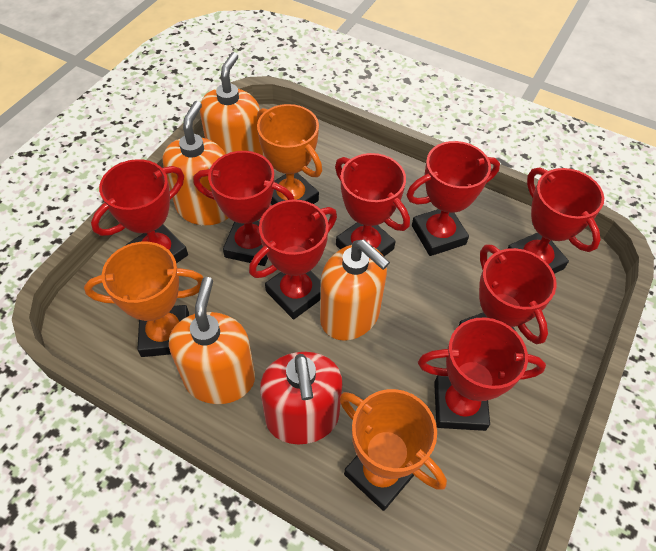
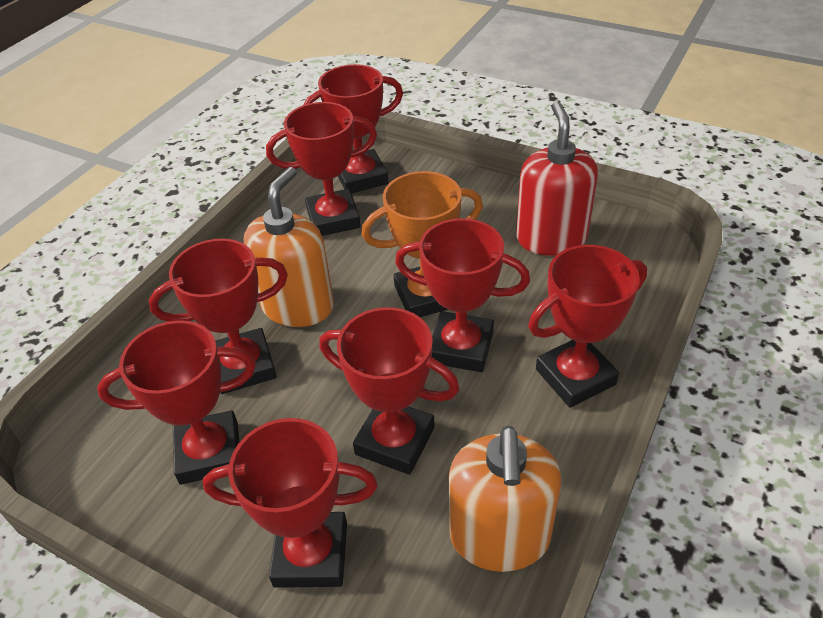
orange soap dispenser: 4 -> 2
orange trophy: 3 -> 1

